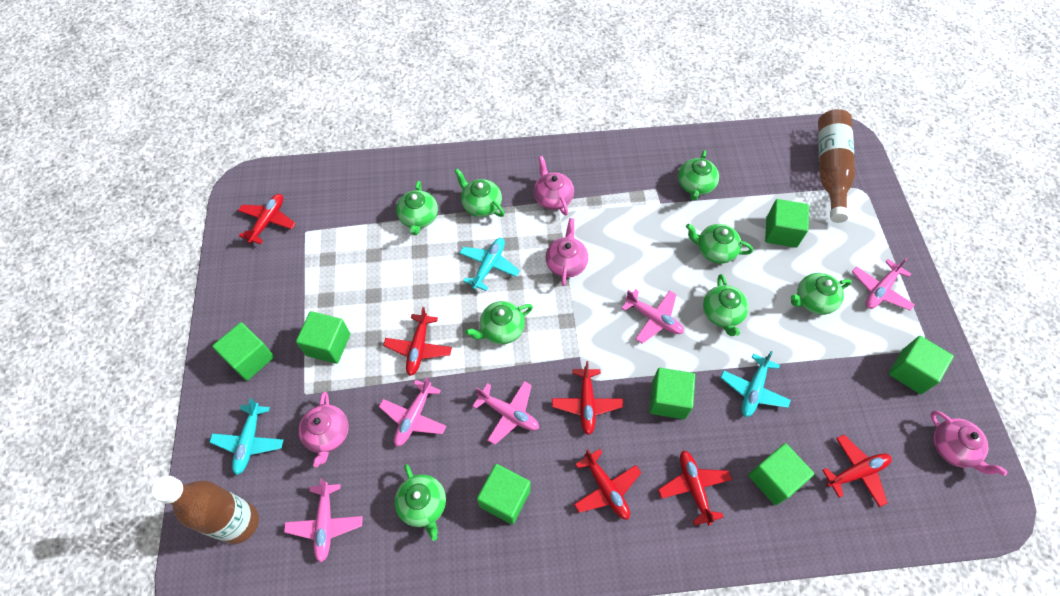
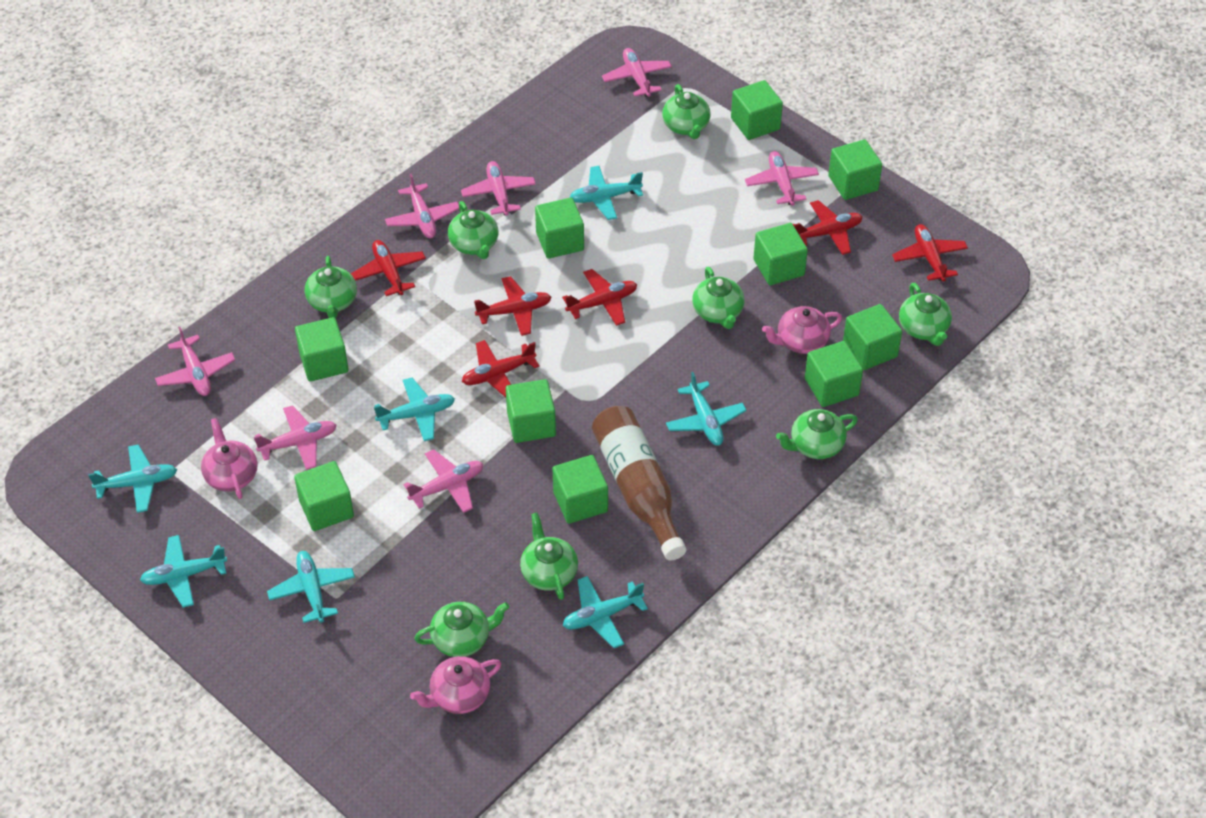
brown bottle: 2 -> 1
green cube: 7 -> 10
pink plane: 5 -> 7
pink teapot: 4 -> 3
turquoise plane: 3 -> 7

